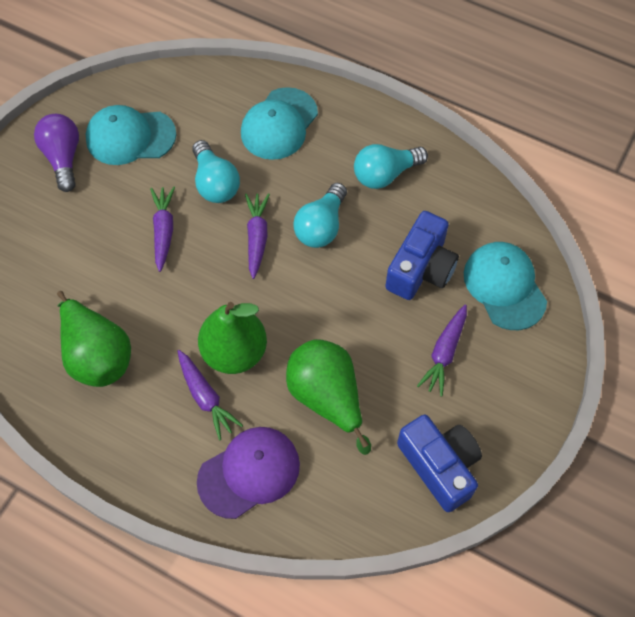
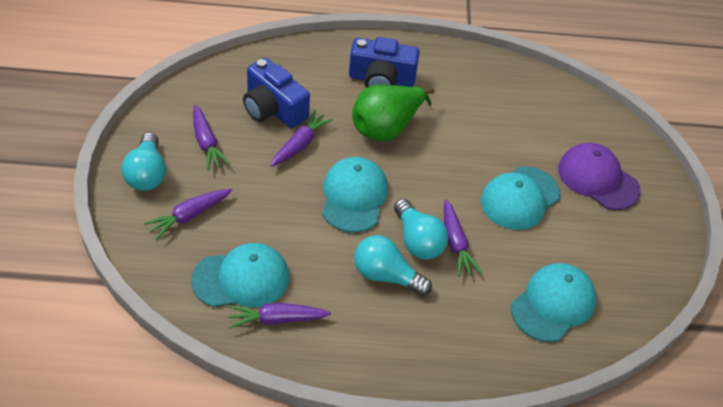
green pear: 3 -> 1
purple carrot: 4 -> 5
purple light bulb: 1 -> 0
turquoise cap: 3 -> 4

